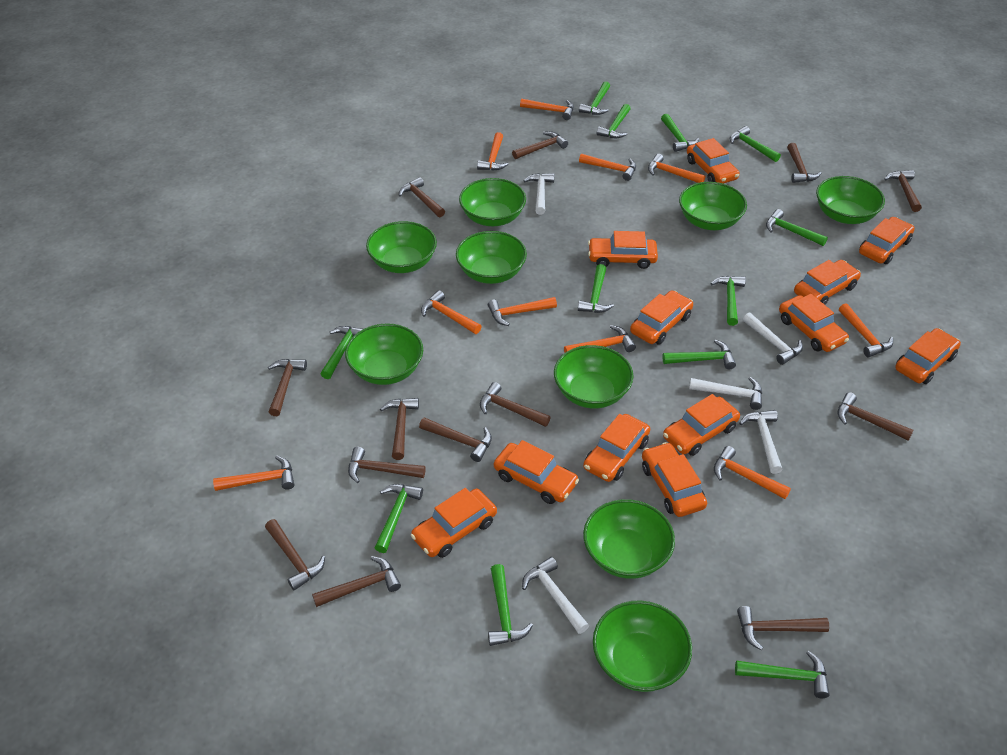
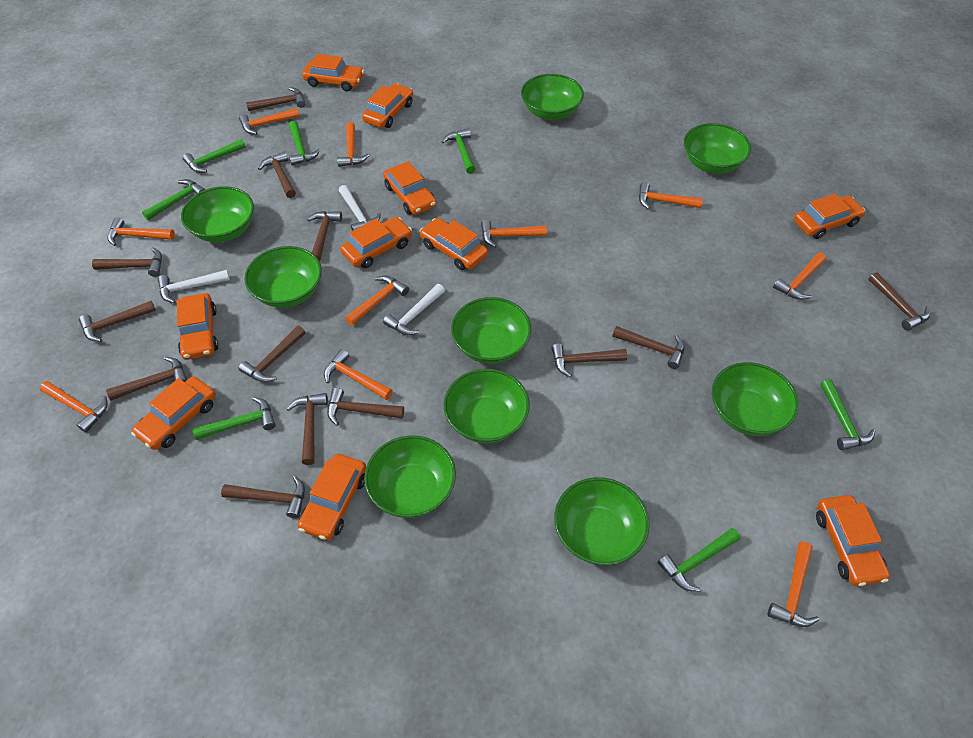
green hammer: 12 -> 7
orange car: 12 -> 10
white hammer: 5 -> 3

